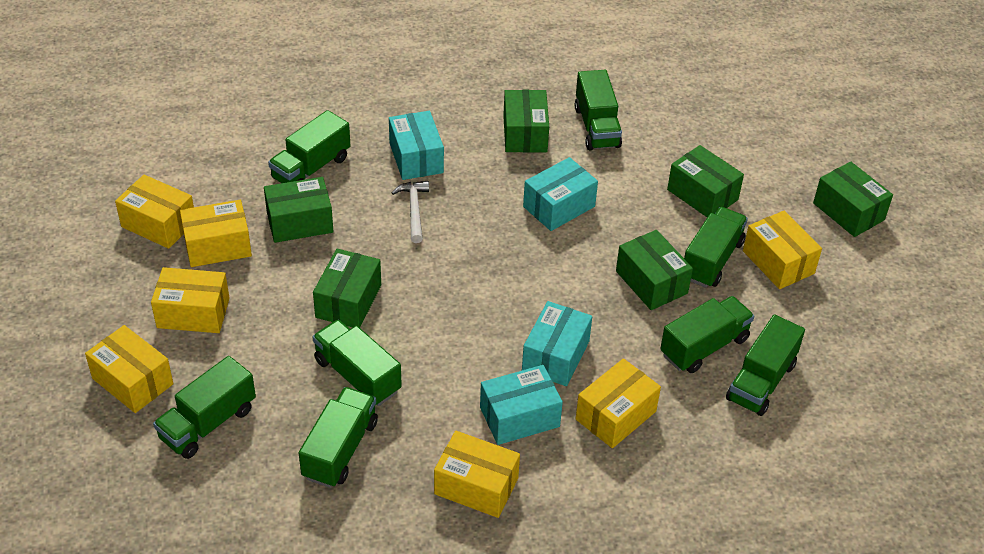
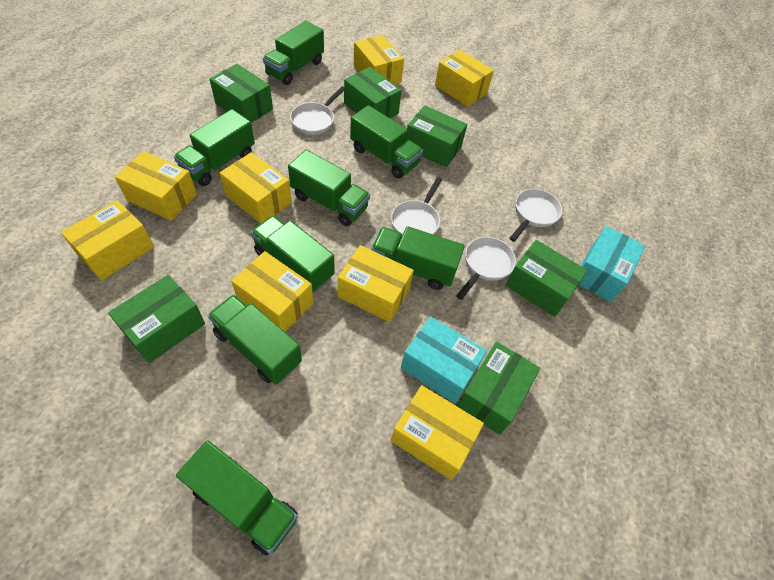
turquoise box: 4 -> 2
white hammer: 1 -> 0
white pan: 0 -> 4
yellow box: 7 -> 8

